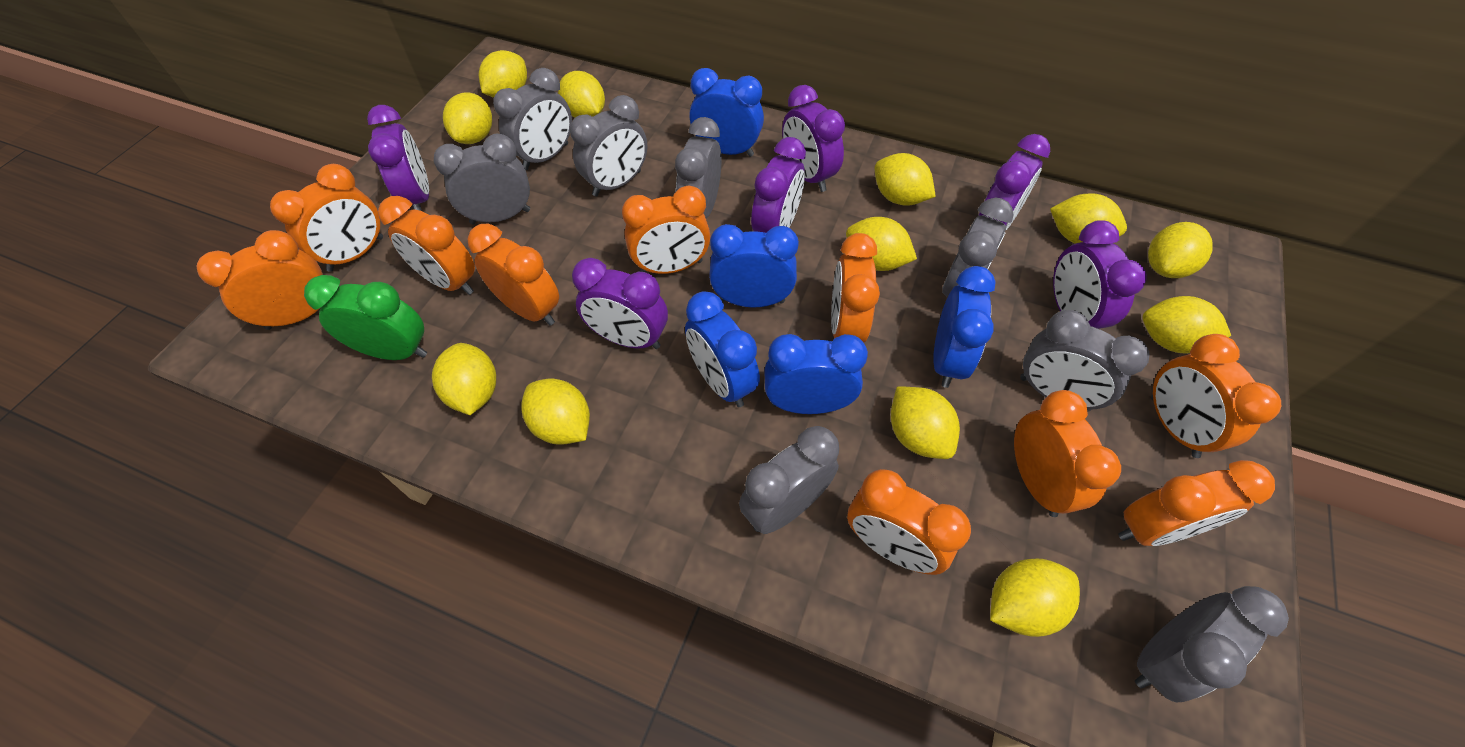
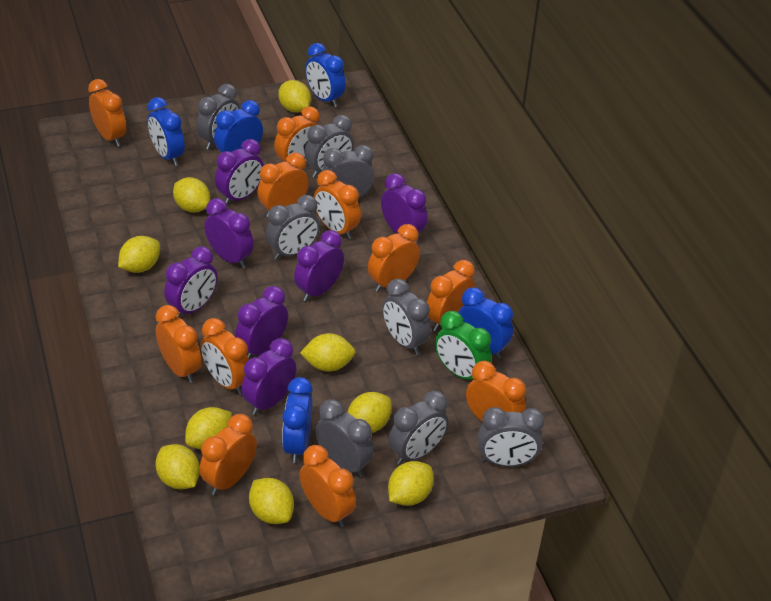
orange clock: 10 -> 11
purple clock: 6 -> 7
yellow lemon: 12 -> 9

